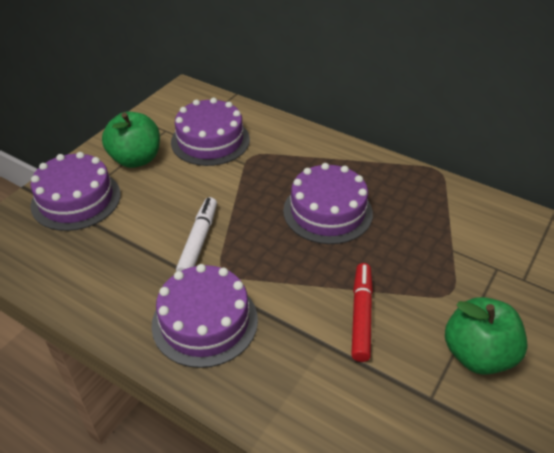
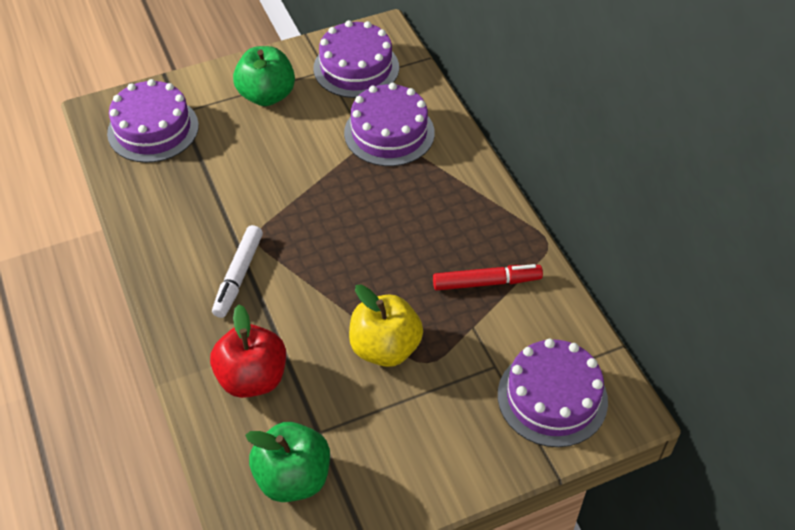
red apple: 0 -> 1
yellow apple: 0 -> 1

